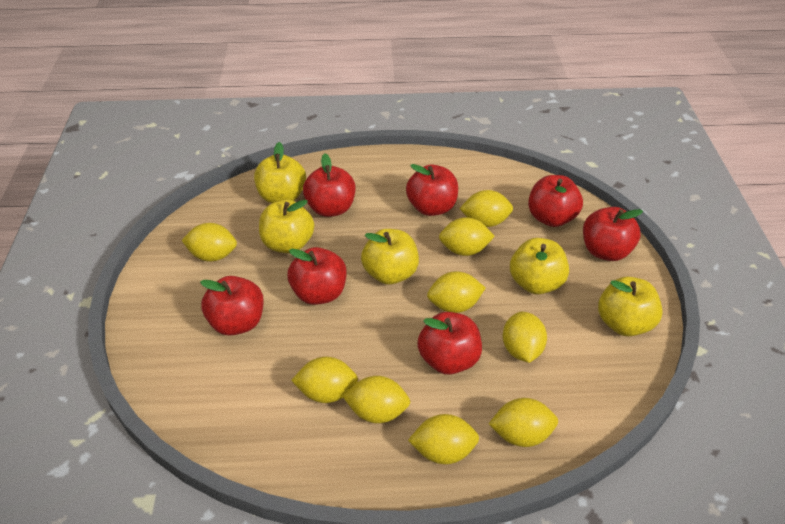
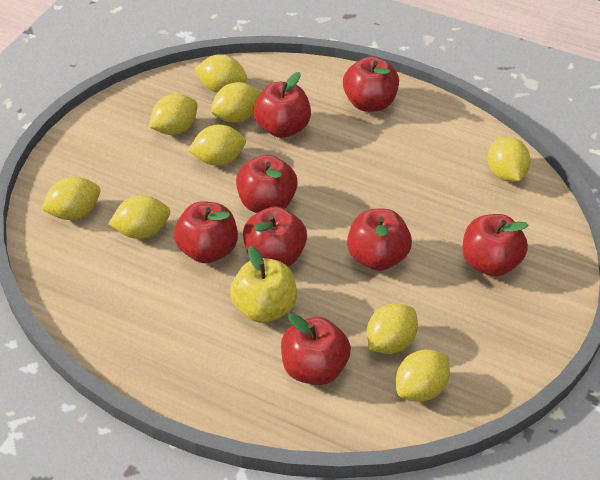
red apple: 7 -> 8
yellow apple: 5 -> 1

